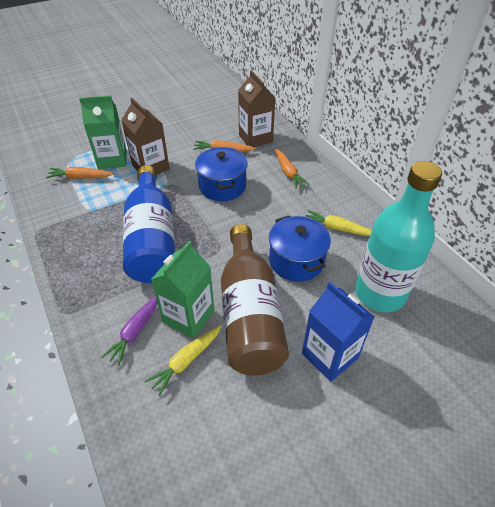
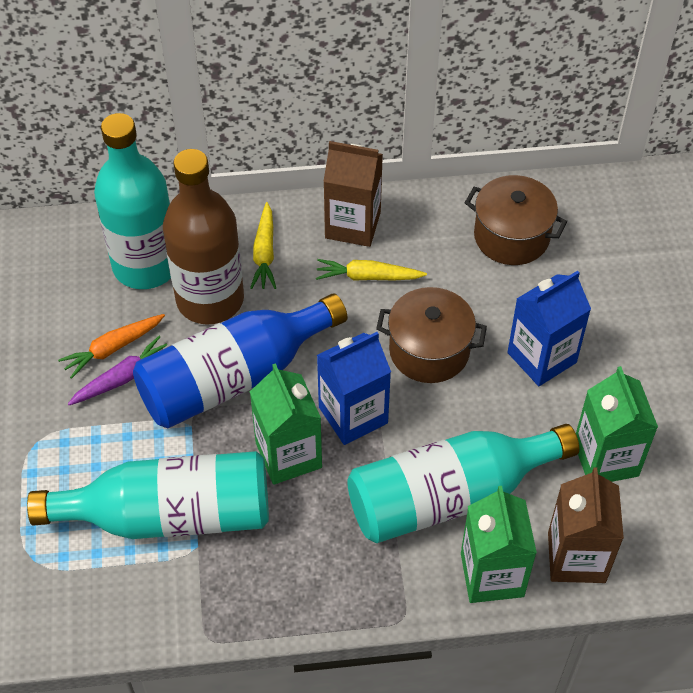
blue carton: 1 -> 2
blue pot: 2 -> 0
brown pot: 0 -> 2
green carton: 2 -> 3
orange carrot: 3 -> 1
turquoise bottle: 1 -> 3

